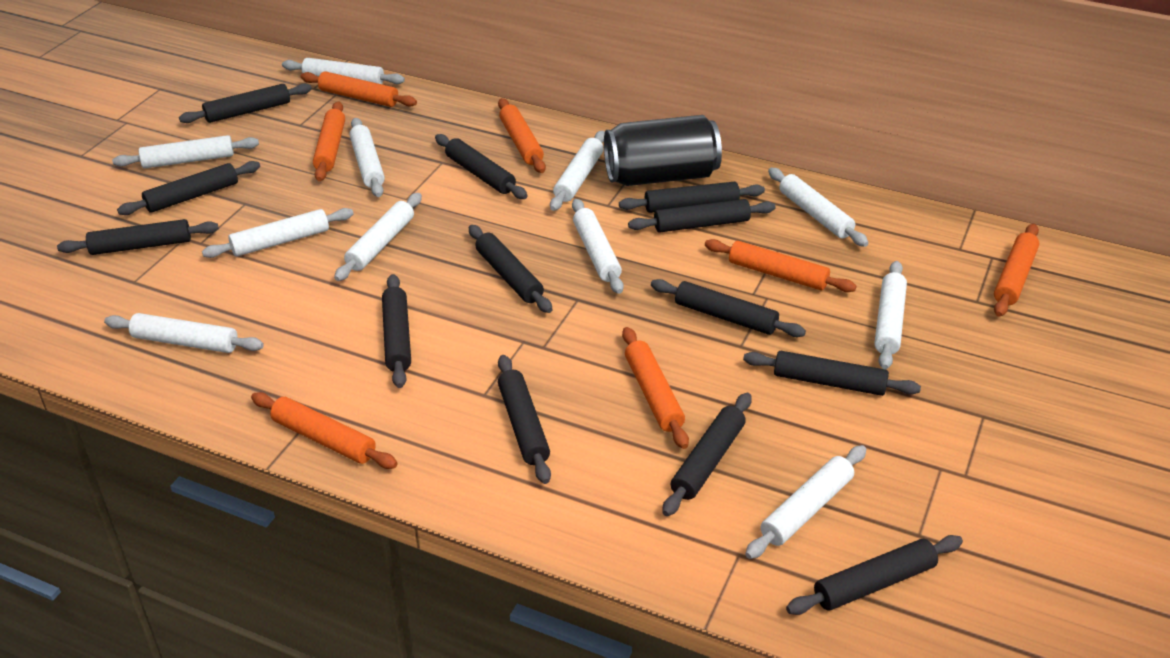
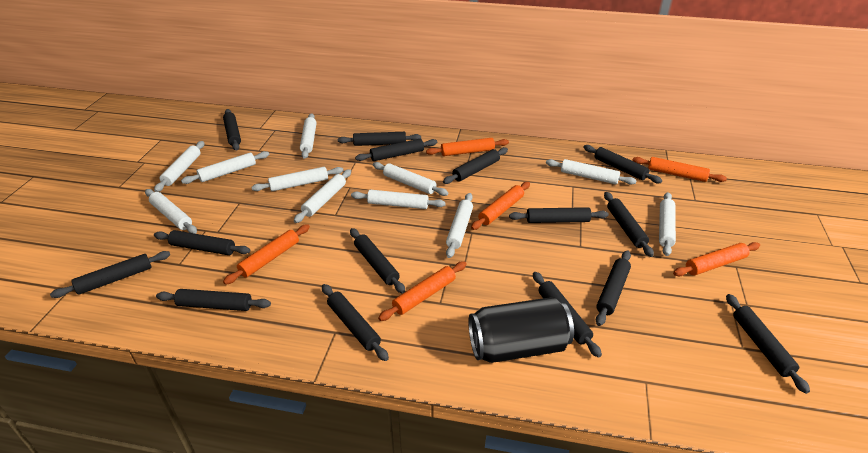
black rolling pin: 13 -> 15
orange rolling pin: 7 -> 6

